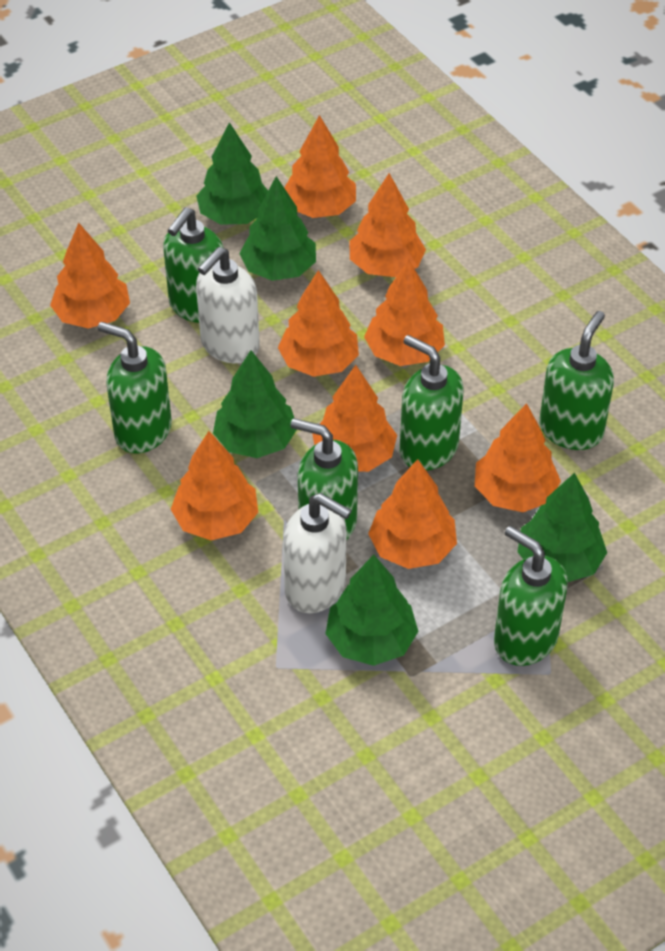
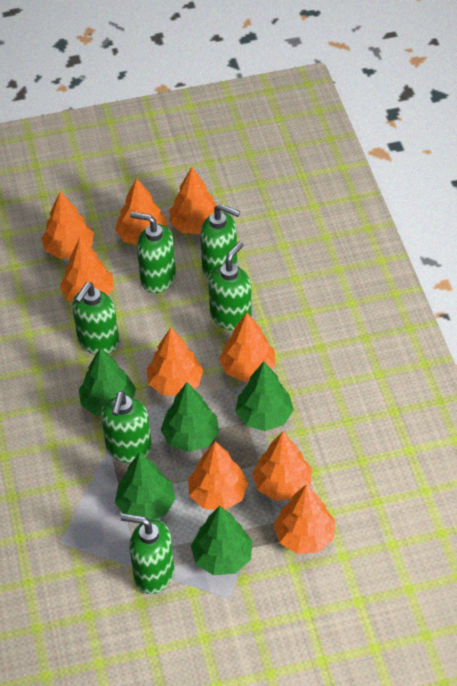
white soap dispenser: 2 -> 0

